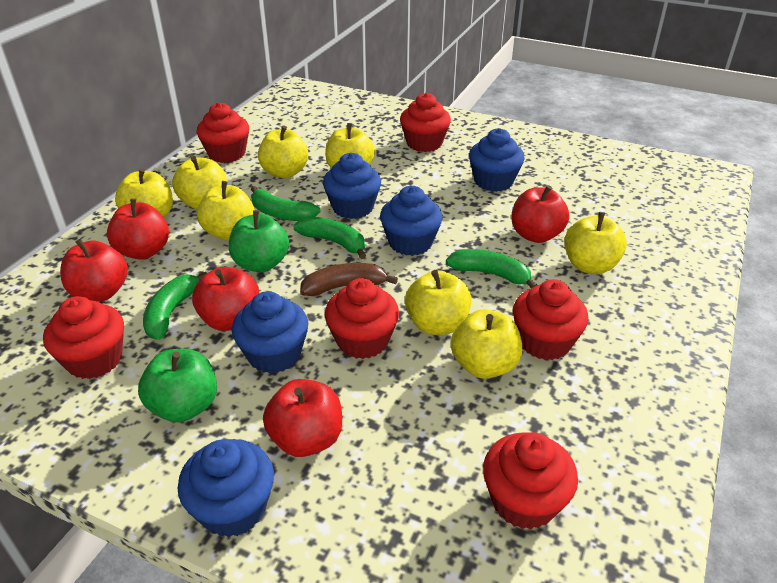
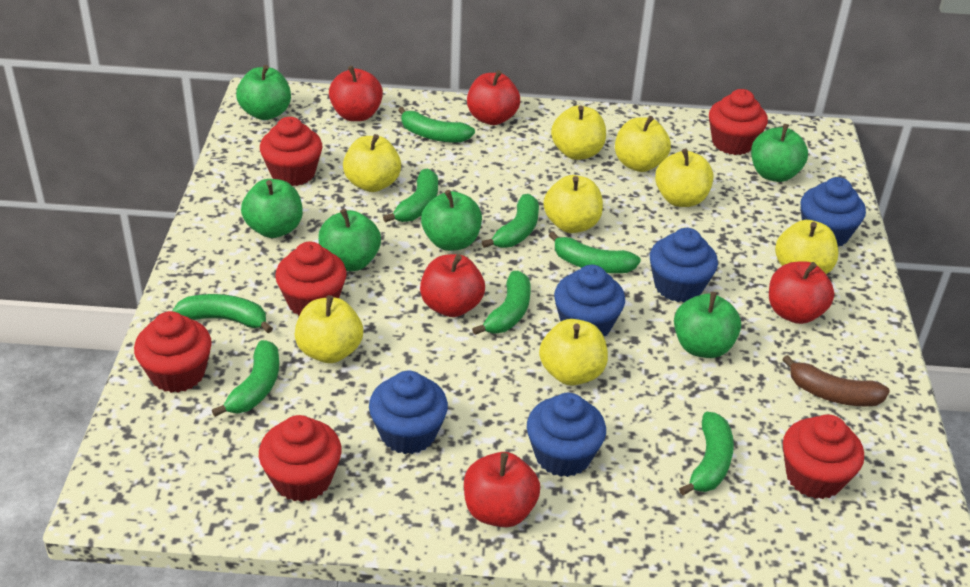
green apple: 2 -> 6
green banana: 4 -> 8

